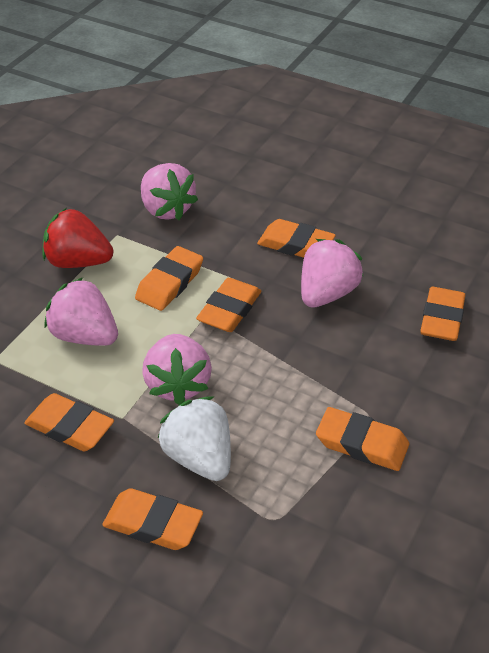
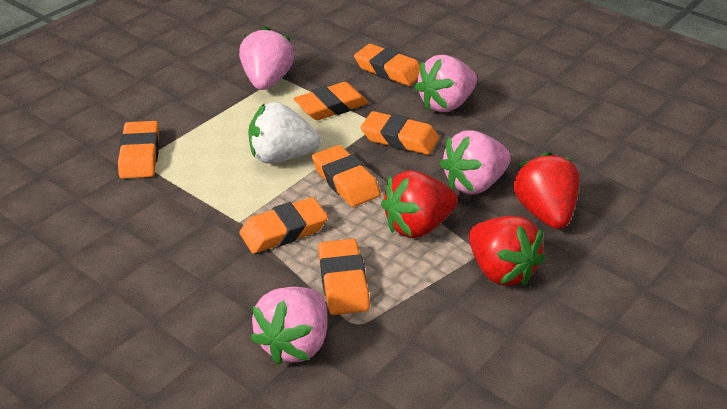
red strawberry: 1 -> 3

